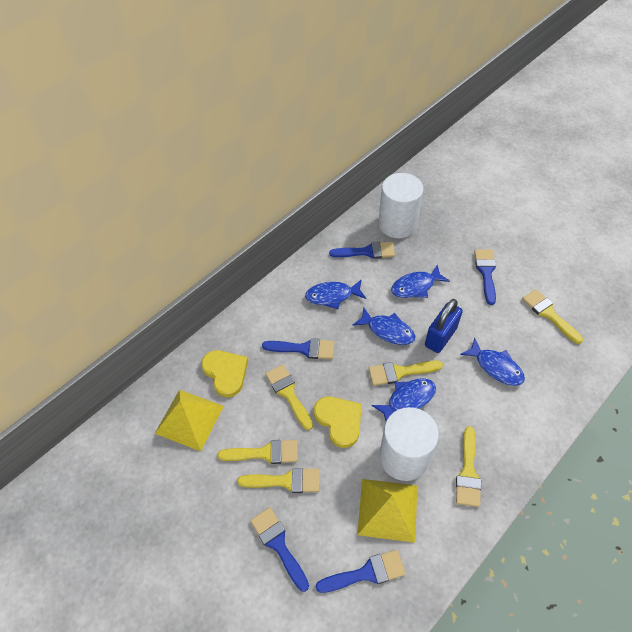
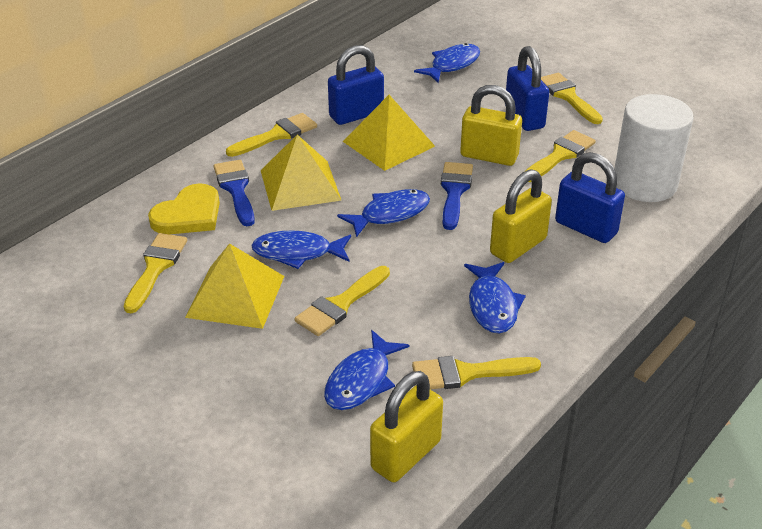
blue brush: 5 -> 2
blue padlock: 1 -> 3
white cylinder: 2 -> 1
yellow heart: 2 -> 1
yellow padlock: 0 -> 3
yellow pyramid: 2 -> 3

